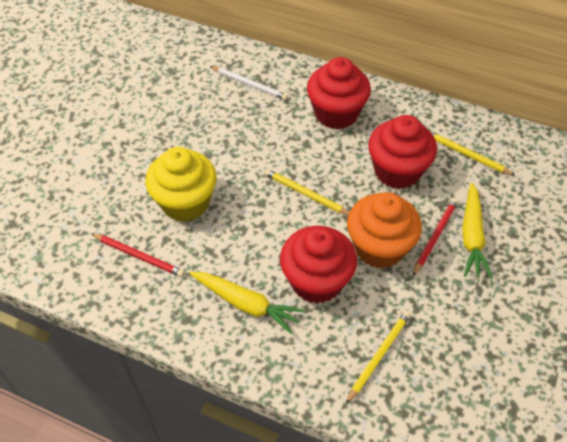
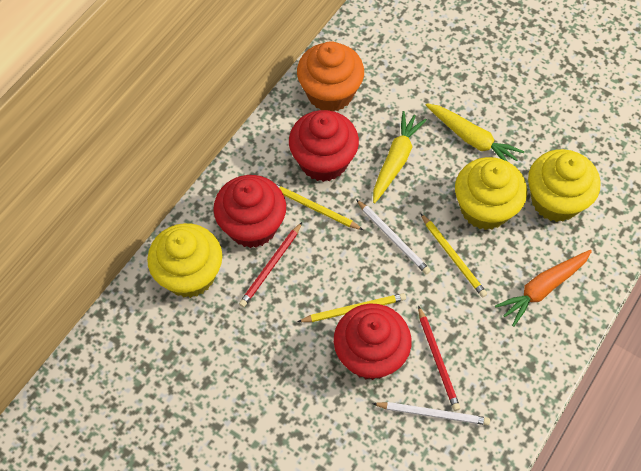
orange carrot: 0 -> 1
white pencil: 1 -> 2
yellow cupcake: 1 -> 3

